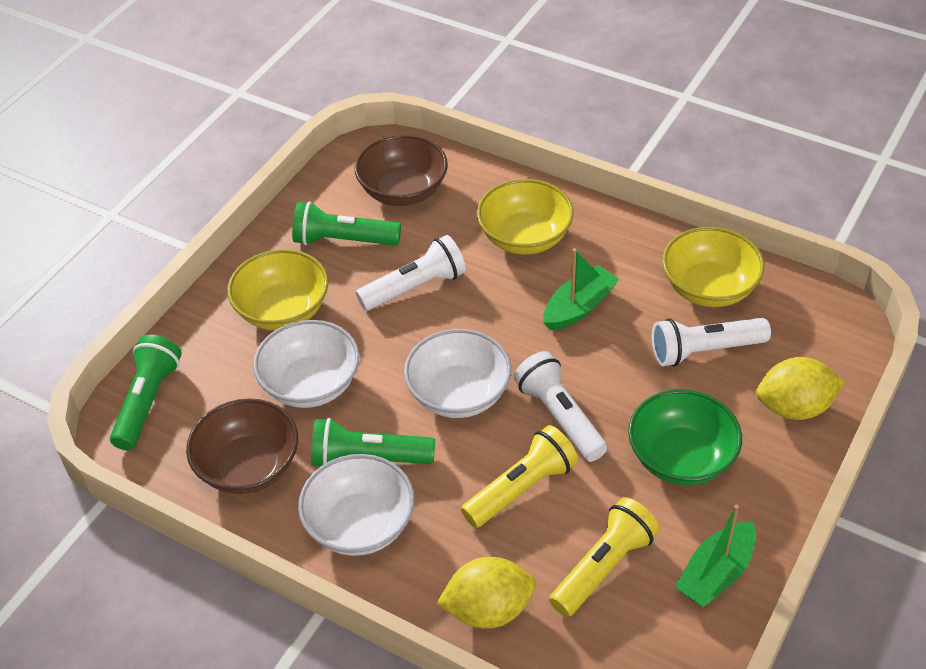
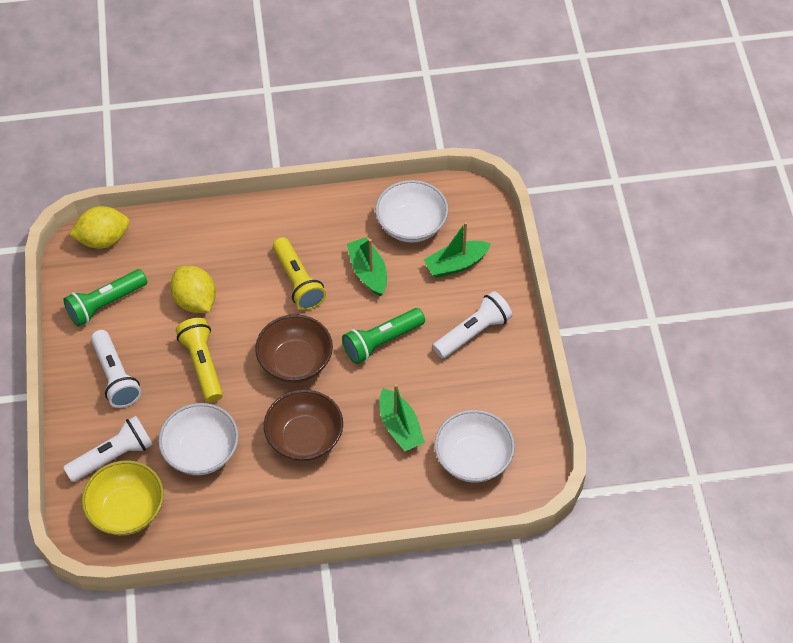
green boat: 2 -> 3
green bowl: 1 -> 0
green flashlight: 3 -> 2
yellow bowl: 3 -> 1

